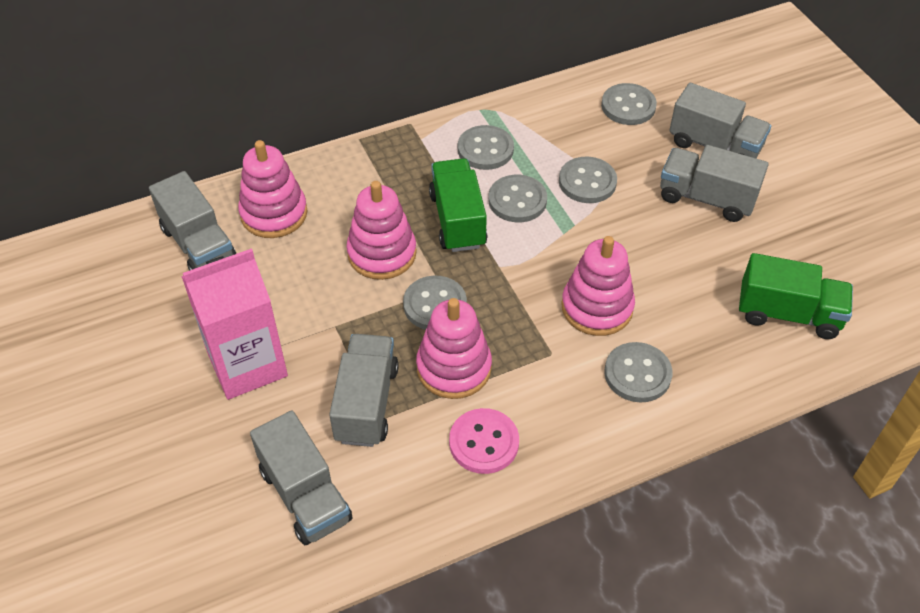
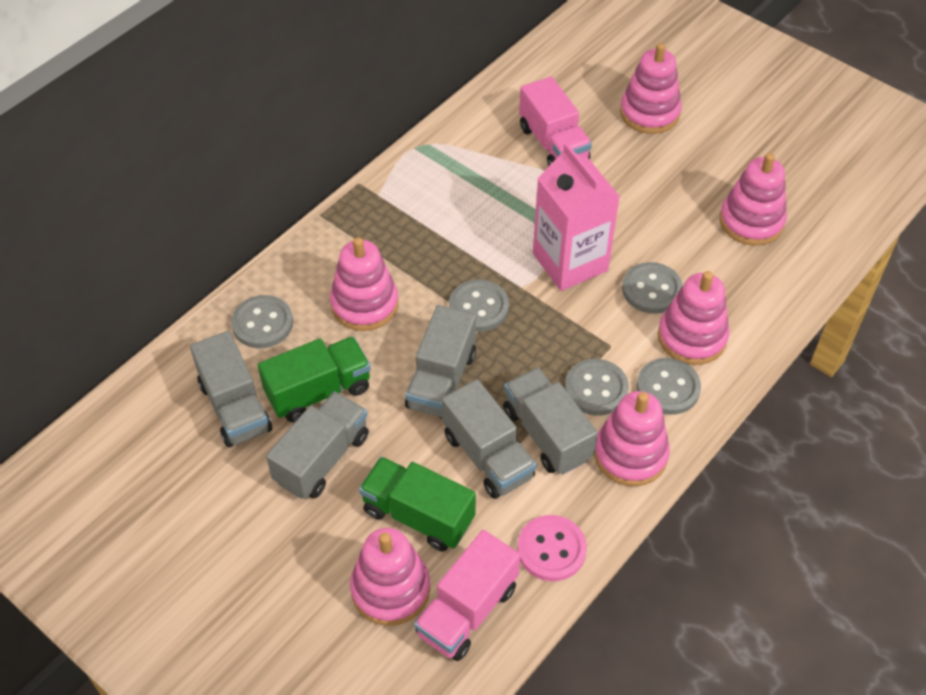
grey button: 6 -> 5
pink stacking toy: 4 -> 6
pink truck: 0 -> 2

